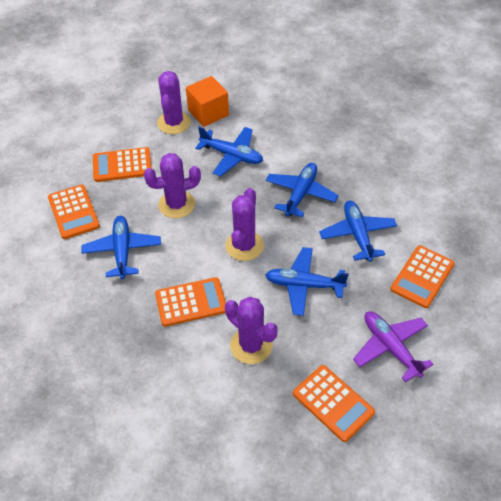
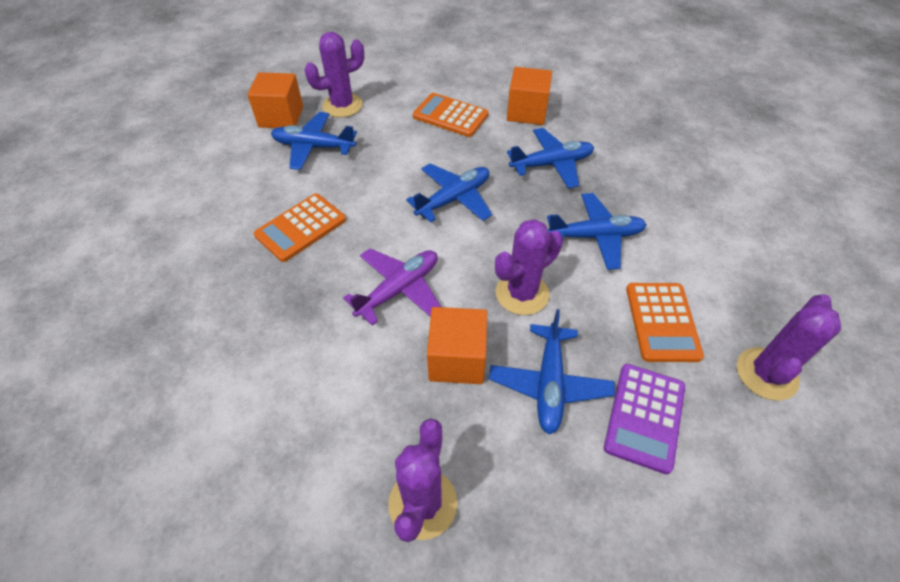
orange calculator: 5 -> 3
orange cube: 1 -> 3
purple calculator: 0 -> 1

